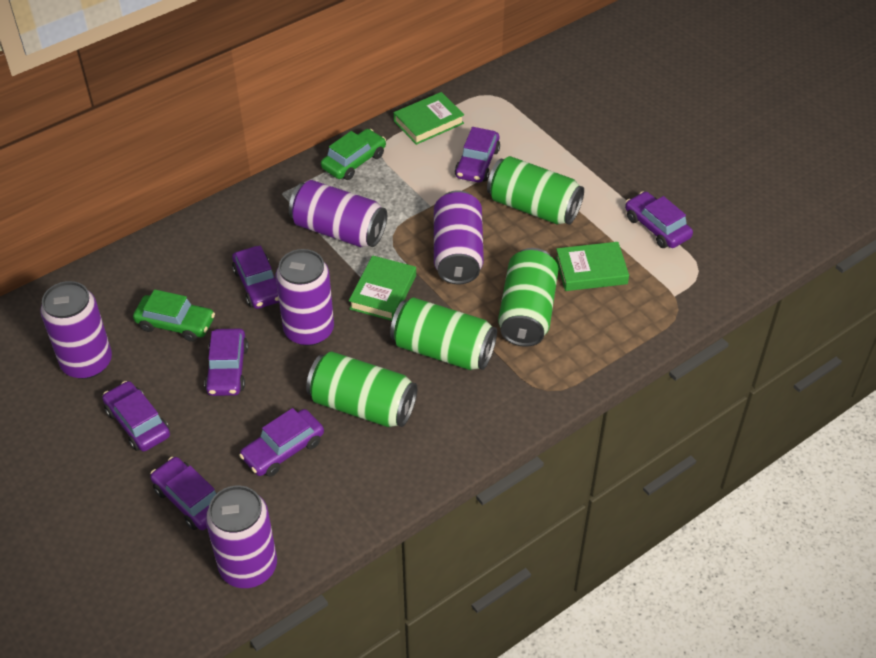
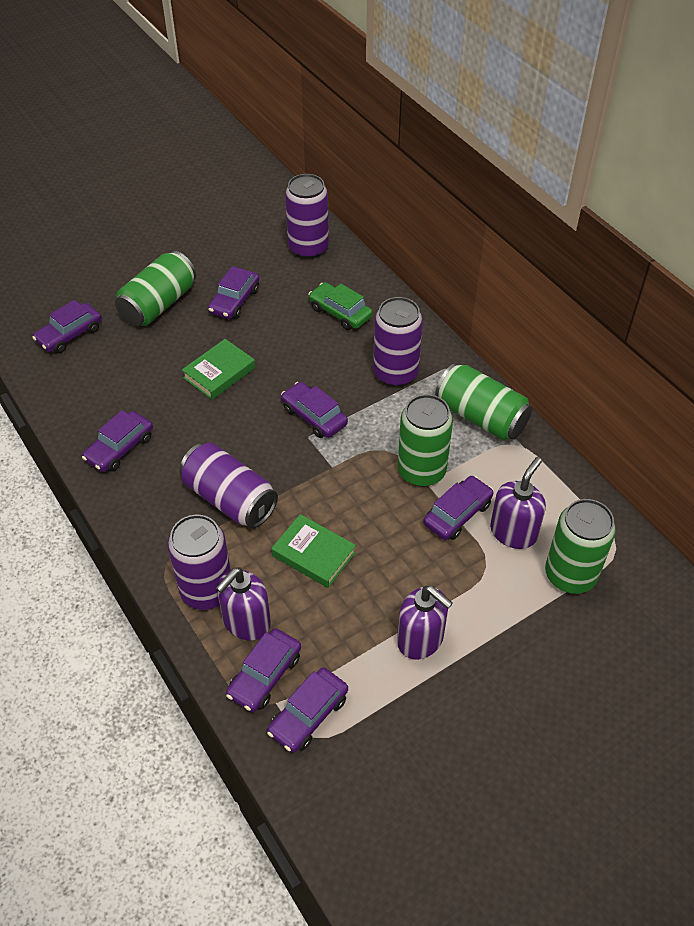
green book: 3 -> 2
green car: 2 -> 1
purple can: 5 -> 4
purple soap dispenser: 0 -> 3

